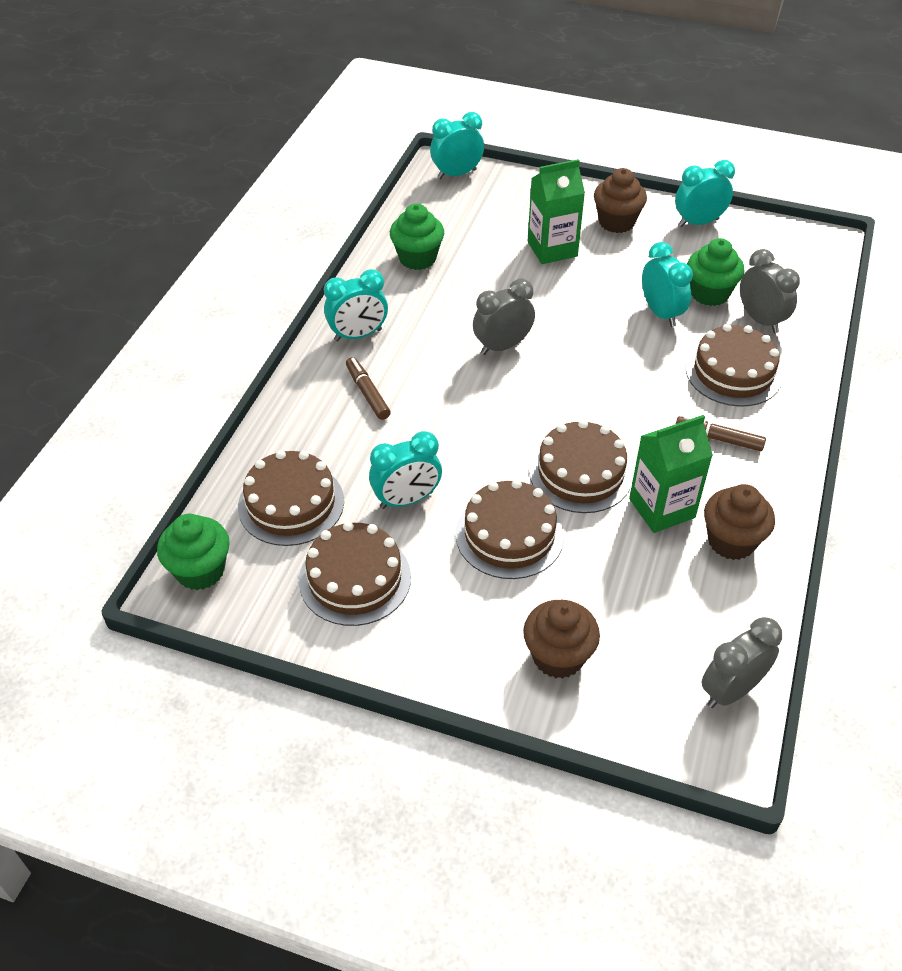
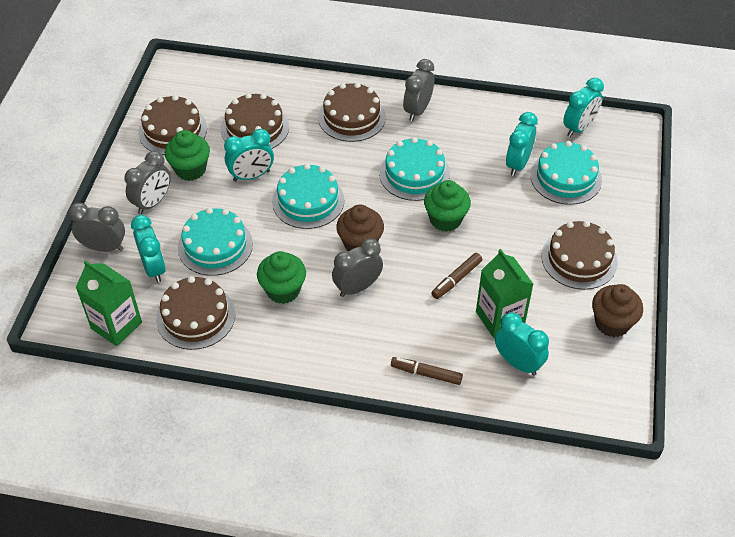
brown cupcake: 3 -> 2
grey clock: 3 -> 4
turquoise cake: 0 -> 4

